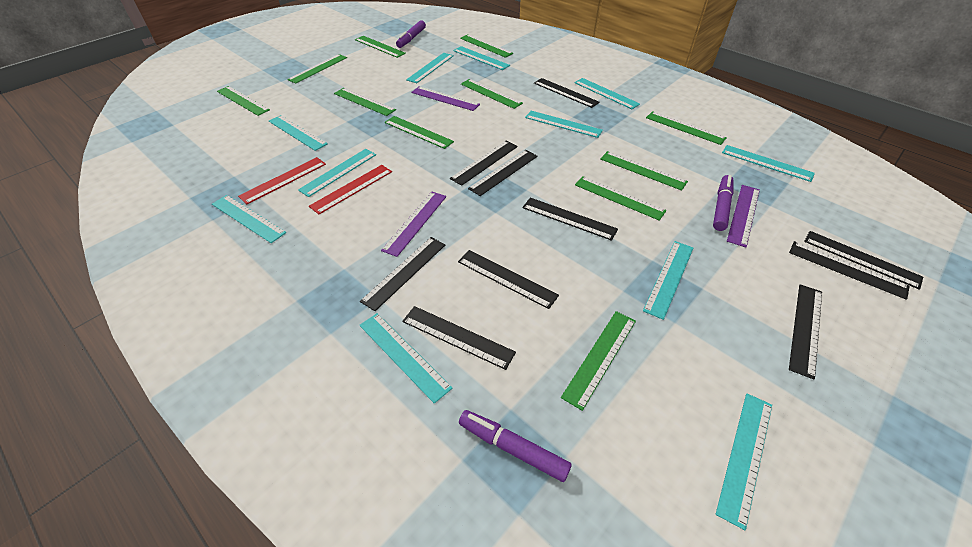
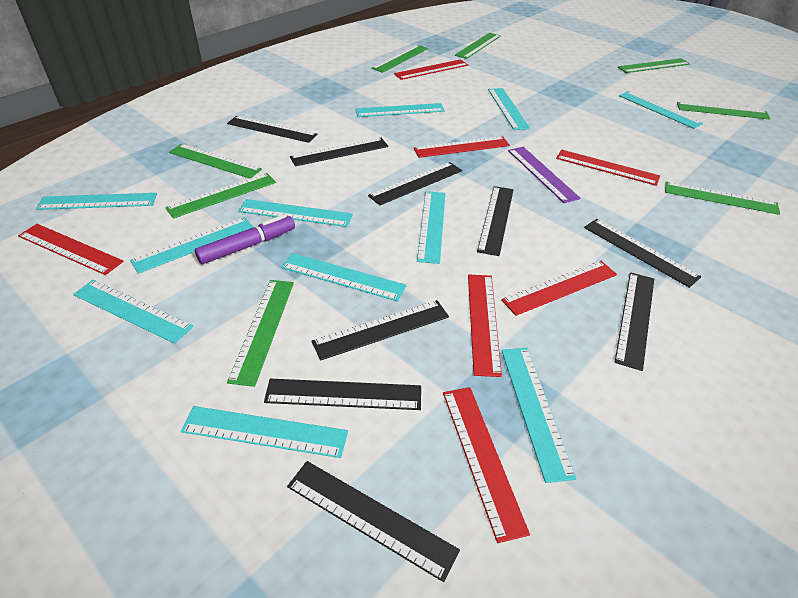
black ruler: 10 -> 9
green ruler: 11 -> 8
purple marker: 3 -> 1
purple ruler: 3 -> 1
red ruler: 2 -> 7

